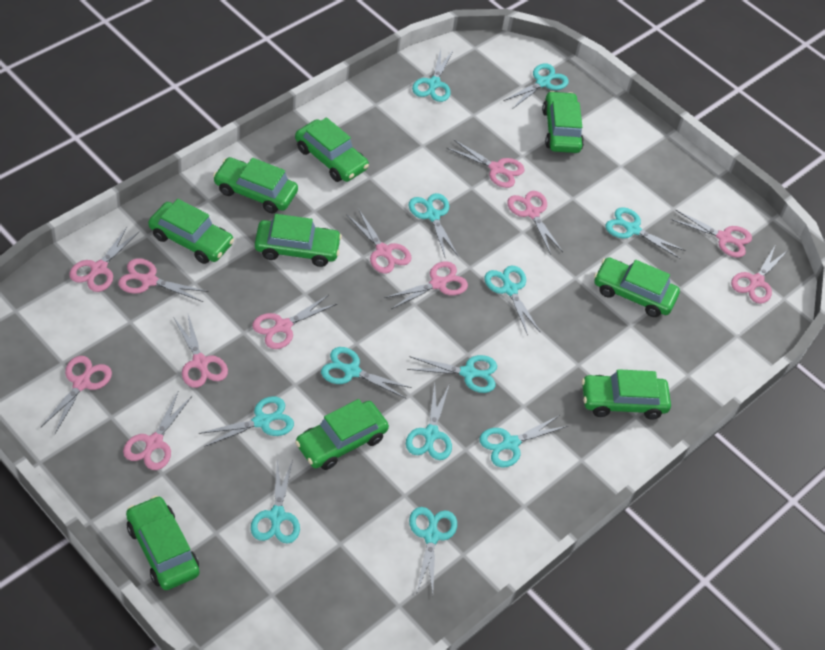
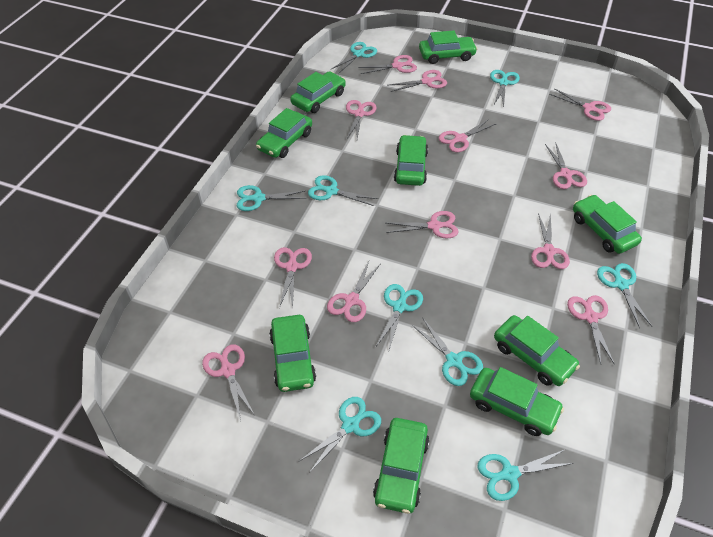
turquoise scissors: 12 -> 9

